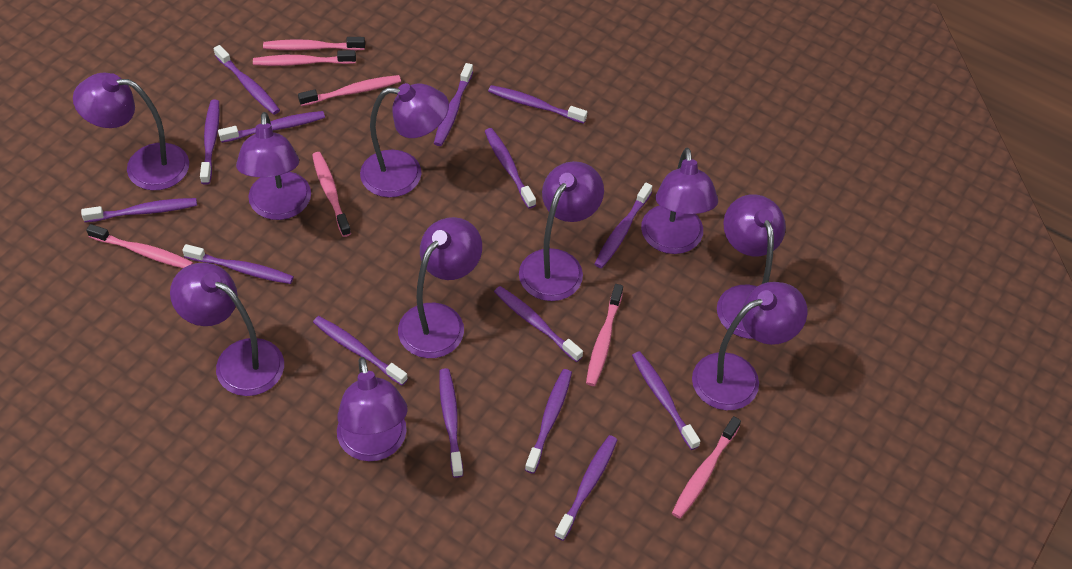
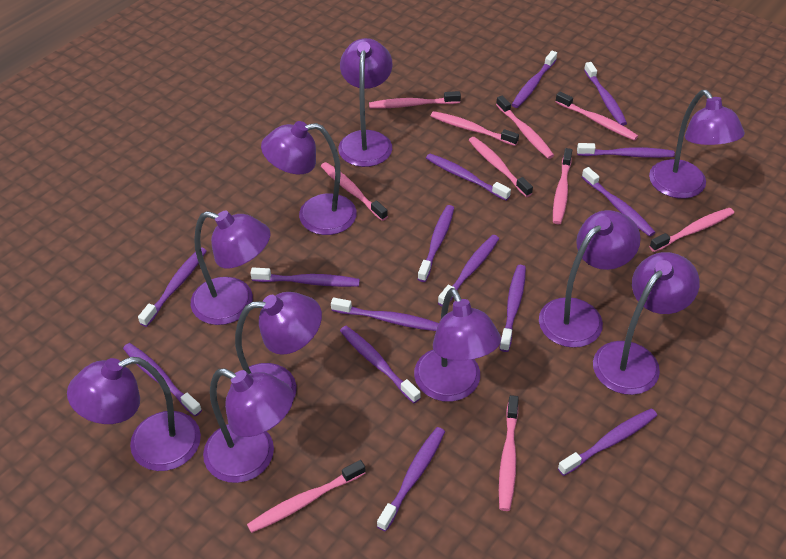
pink toothbrush: 7 -> 10

